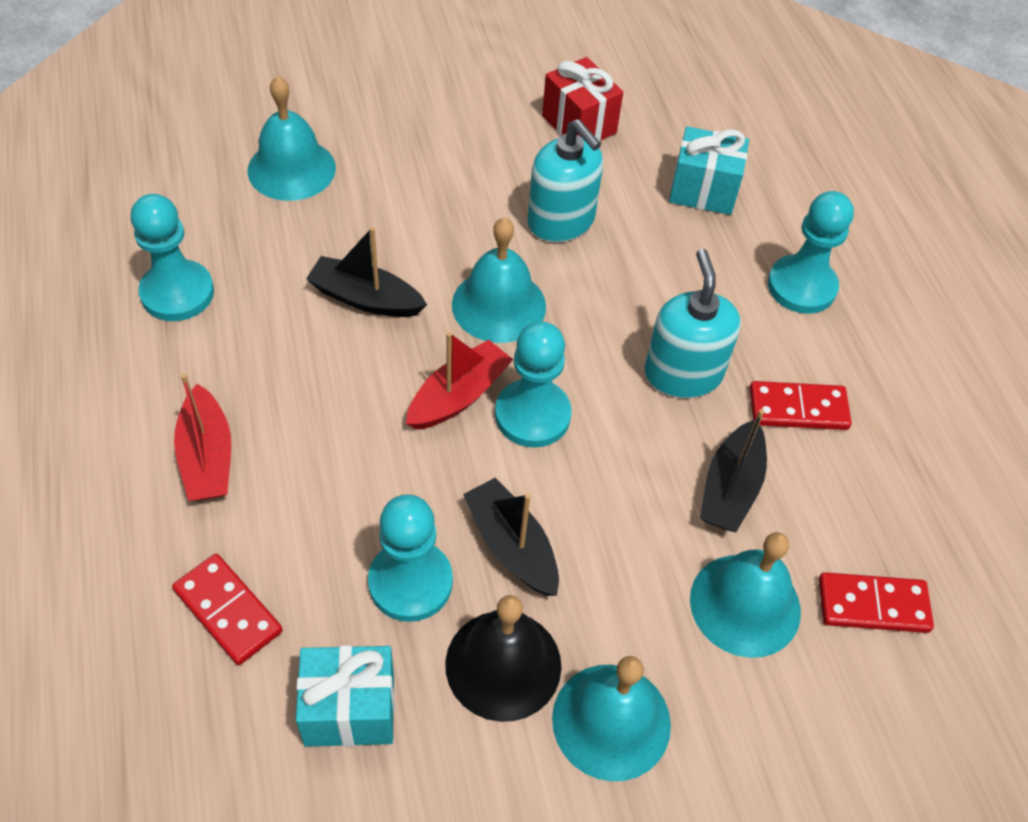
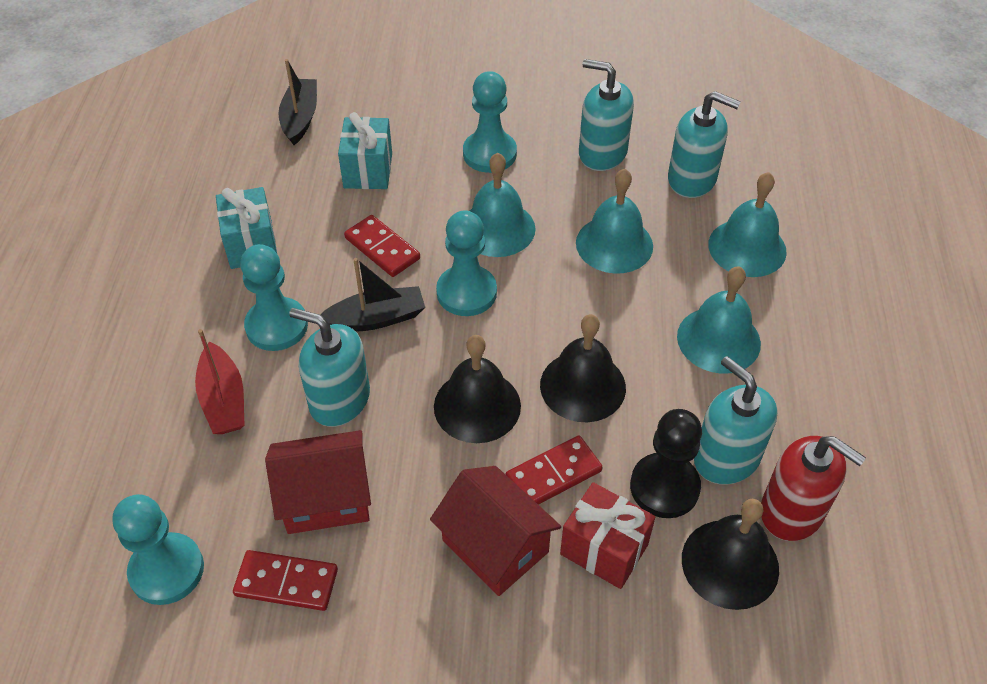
black bell: 1 -> 3
black boat: 3 -> 2
black pawn: 0 -> 1
red boat: 2 -> 1
red house: 0 -> 2
red soap dispenser: 0 -> 1
turquoise soap dispenser: 2 -> 4

